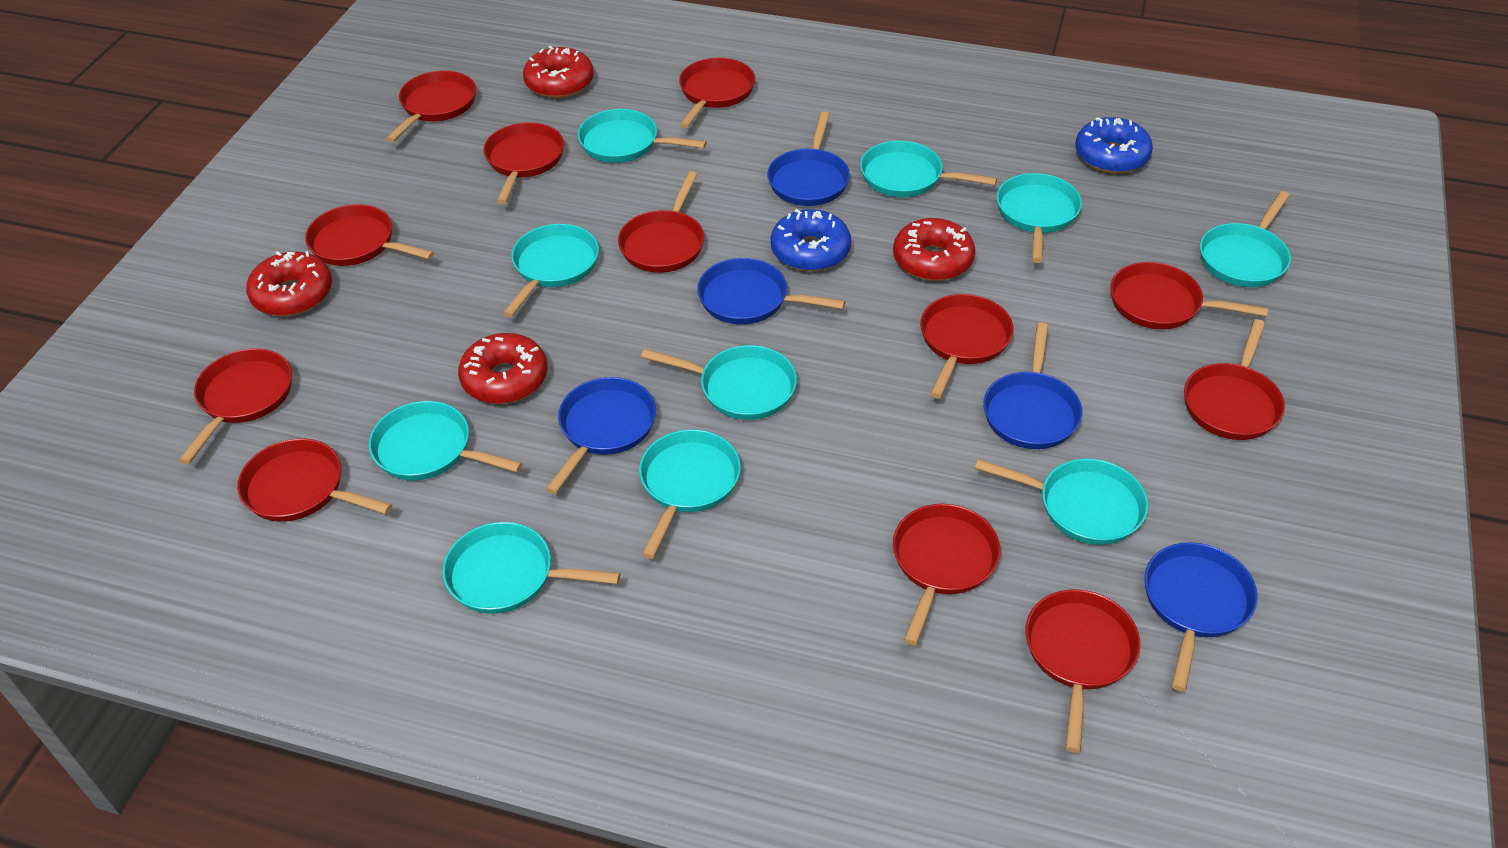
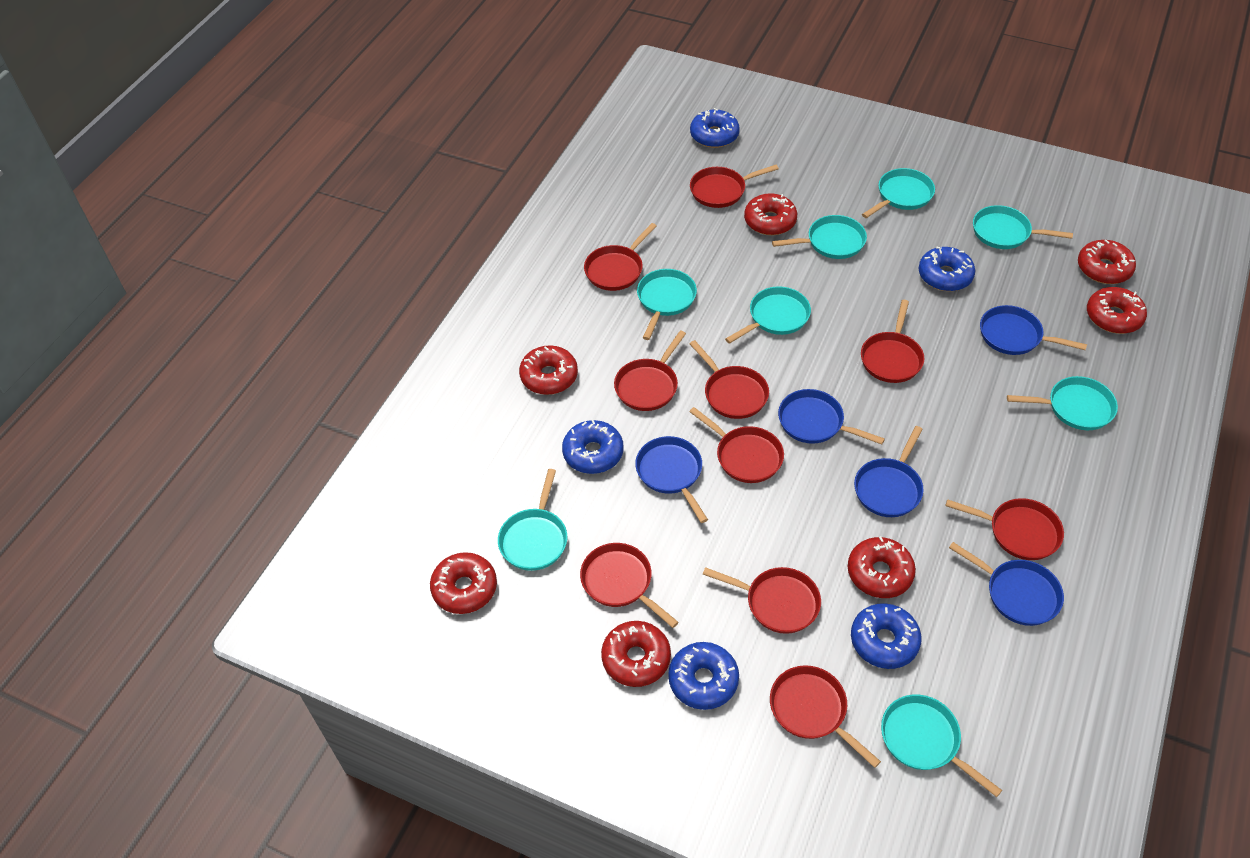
blue donut: 2 -> 5
red donut: 4 -> 7
red pan: 12 -> 10
turquoise pan: 10 -> 8

